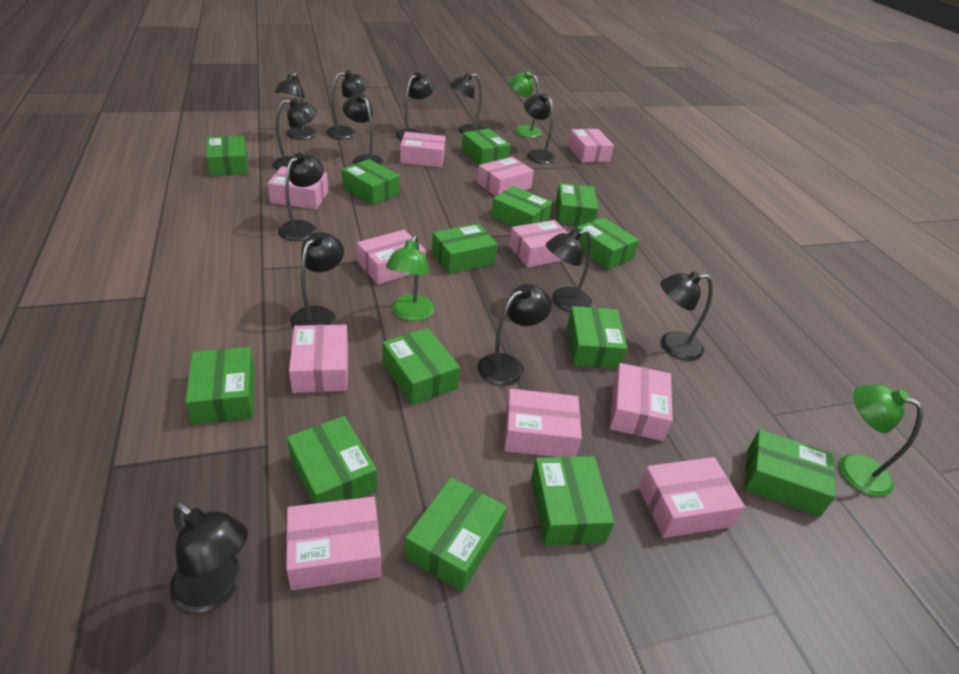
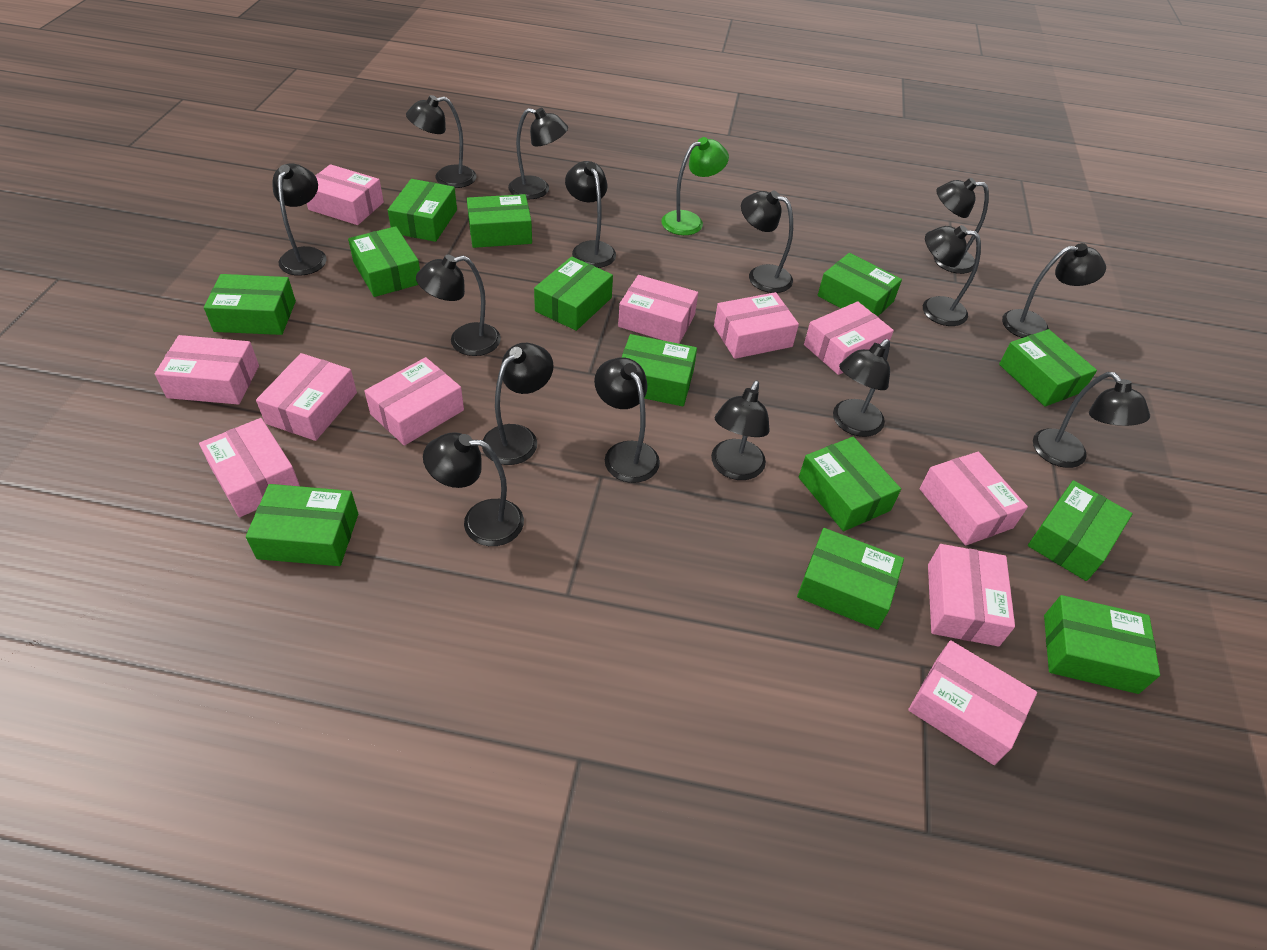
black lamp: 13 -> 15
green box: 14 -> 13
green lamp: 3 -> 1

